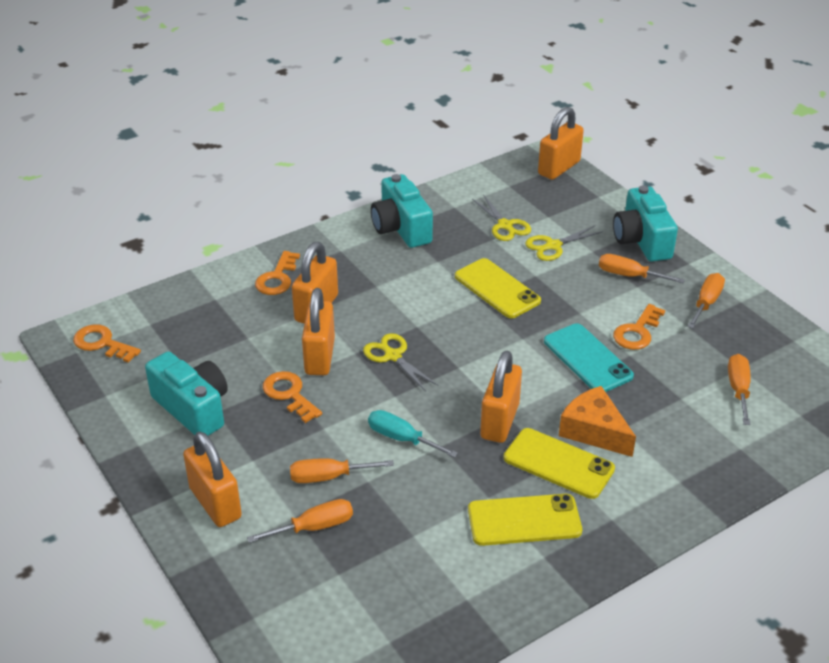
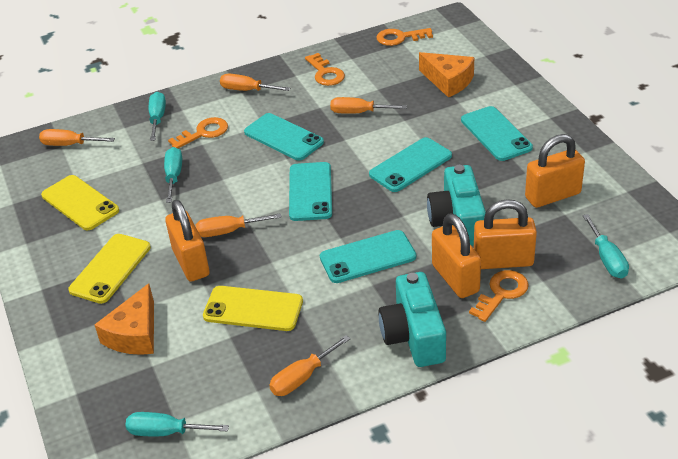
orange cheese: 1 -> 2
orange padlock: 5 -> 4
turquoise camera: 3 -> 2
turquoise phone: 1 -> 5
turquoise screwdriver: 1 -> 4
yellow scissors: 3 -> 0

